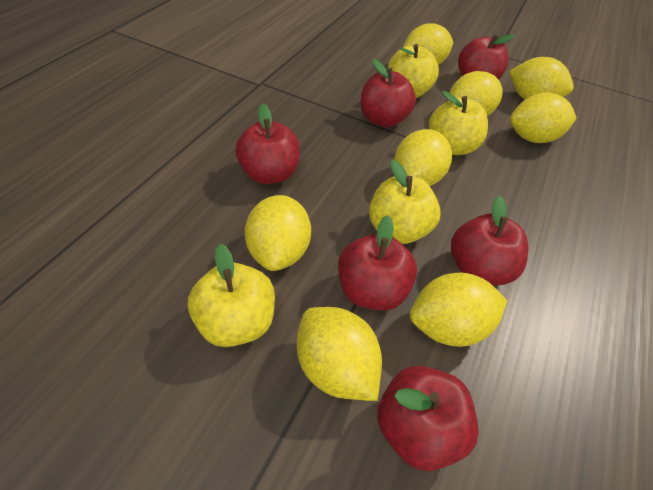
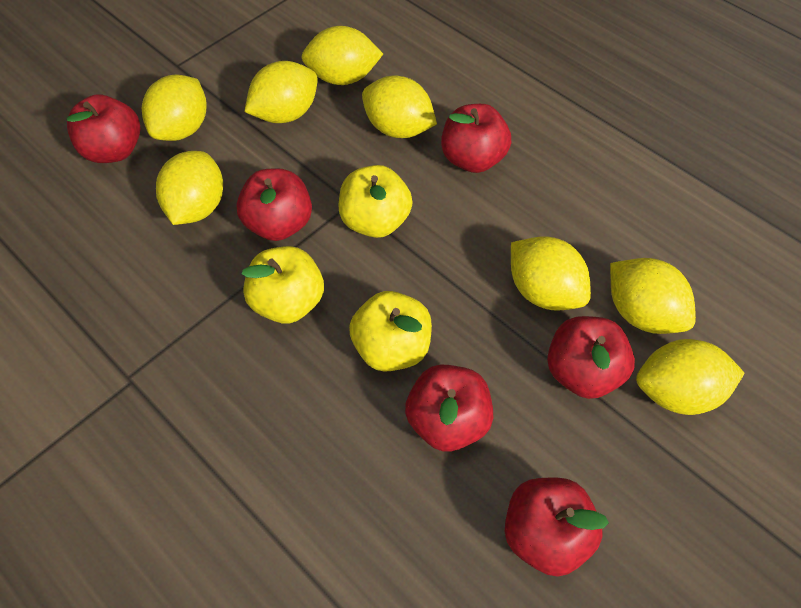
yellow apple: 4 -> 3

